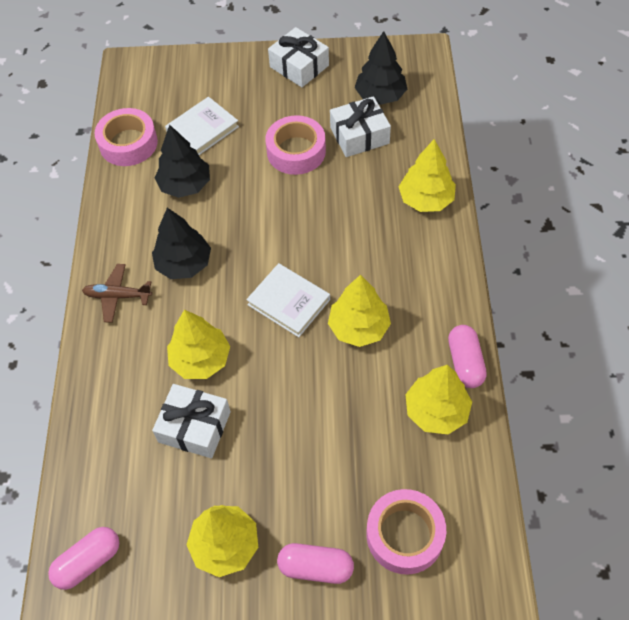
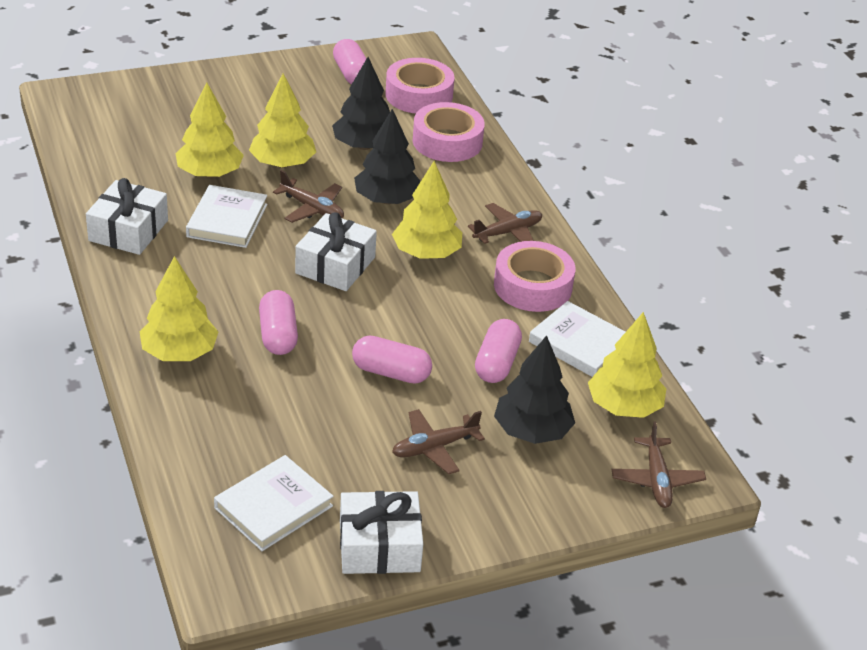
brown plane: 1 -> 4
pink capsule: 3 -> 4
white book: 2 -> 3

